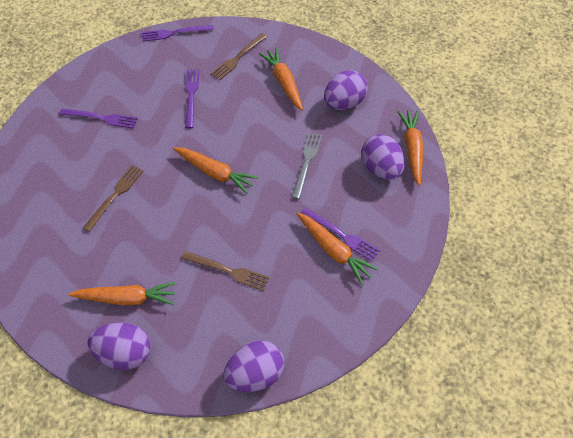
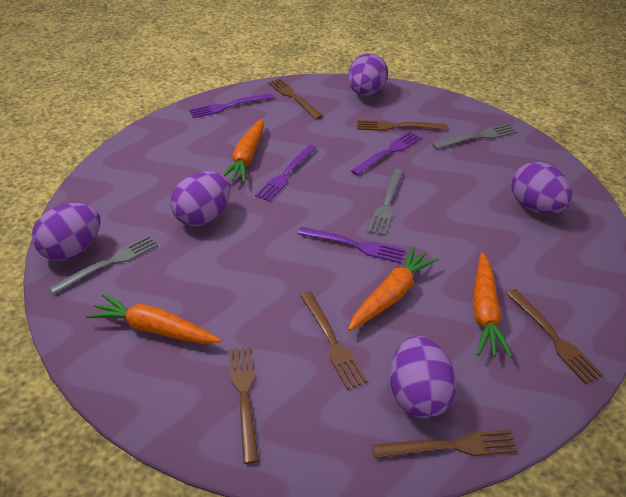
brown fork: 3 -> 6
grey fork: 1 -> 3
orange carrot: 5 -> 4
purple egg: 4 -> 5

